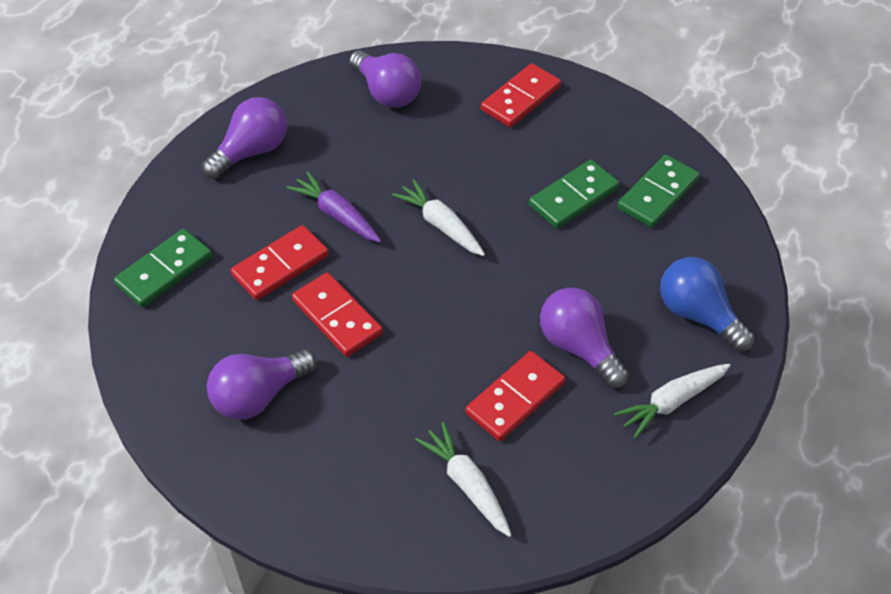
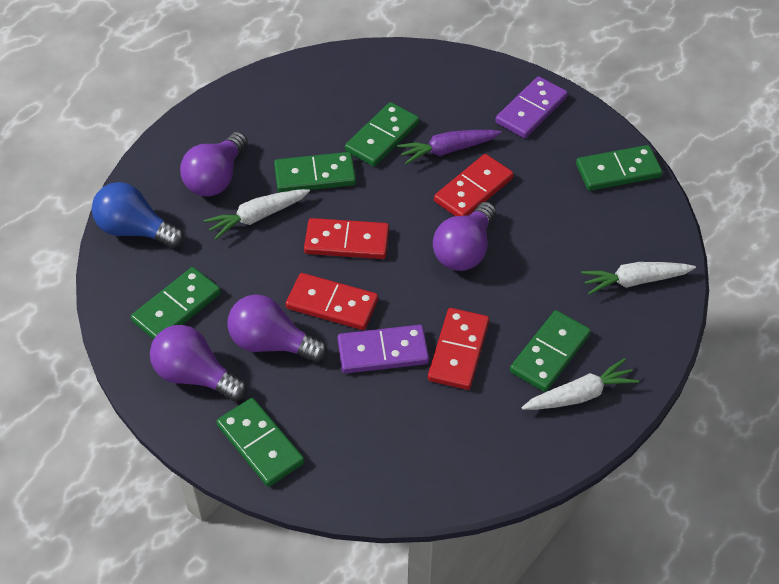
green domino: 3 -> 6
purple domino: 0 -> 2

